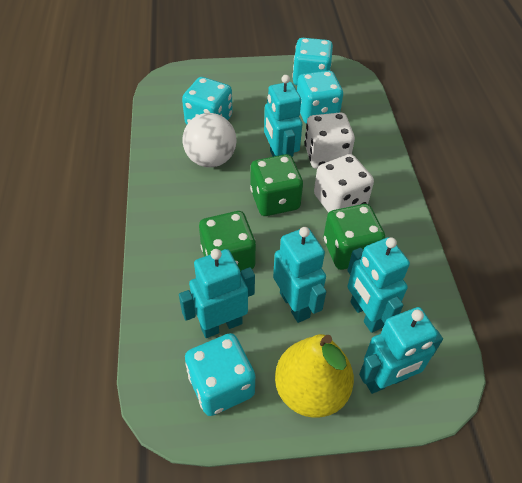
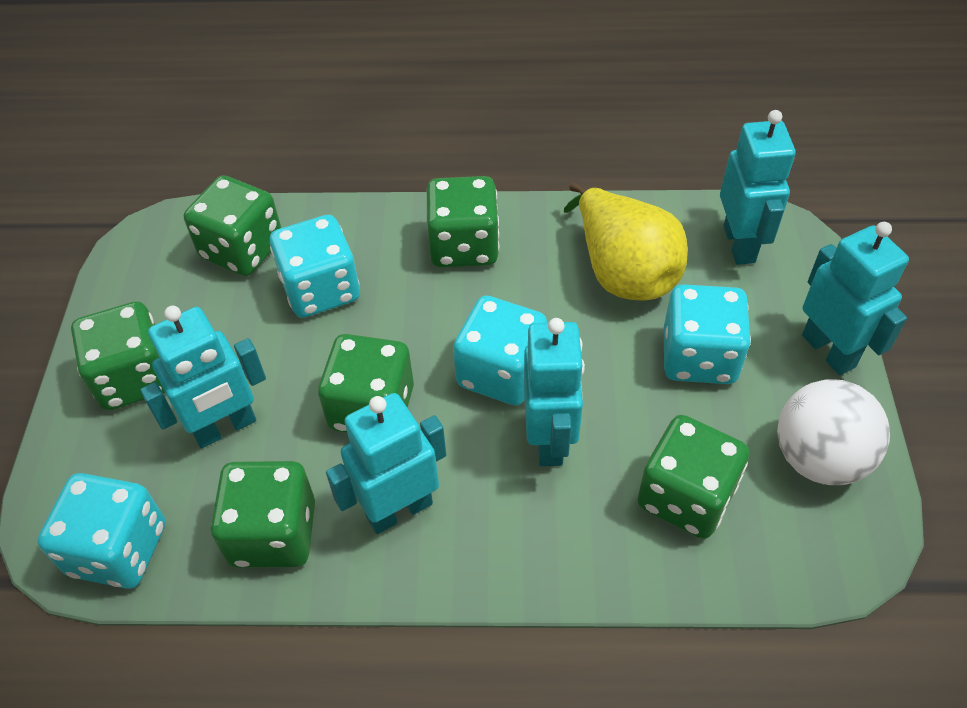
green dice: 3 -> 6
white dice: 2 -> 0

